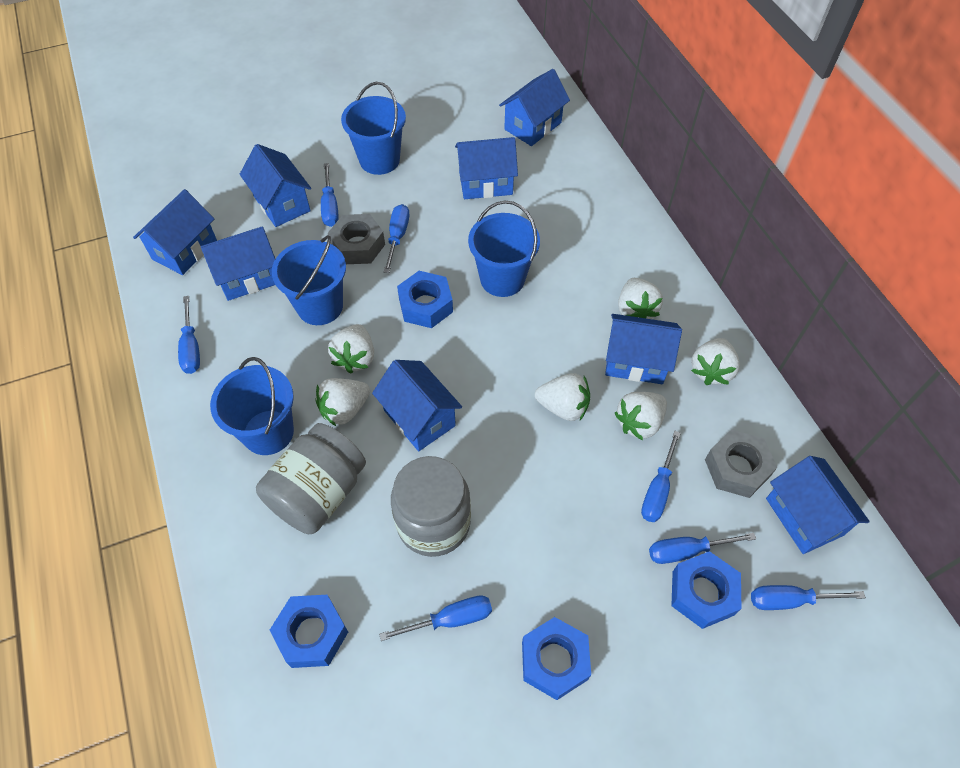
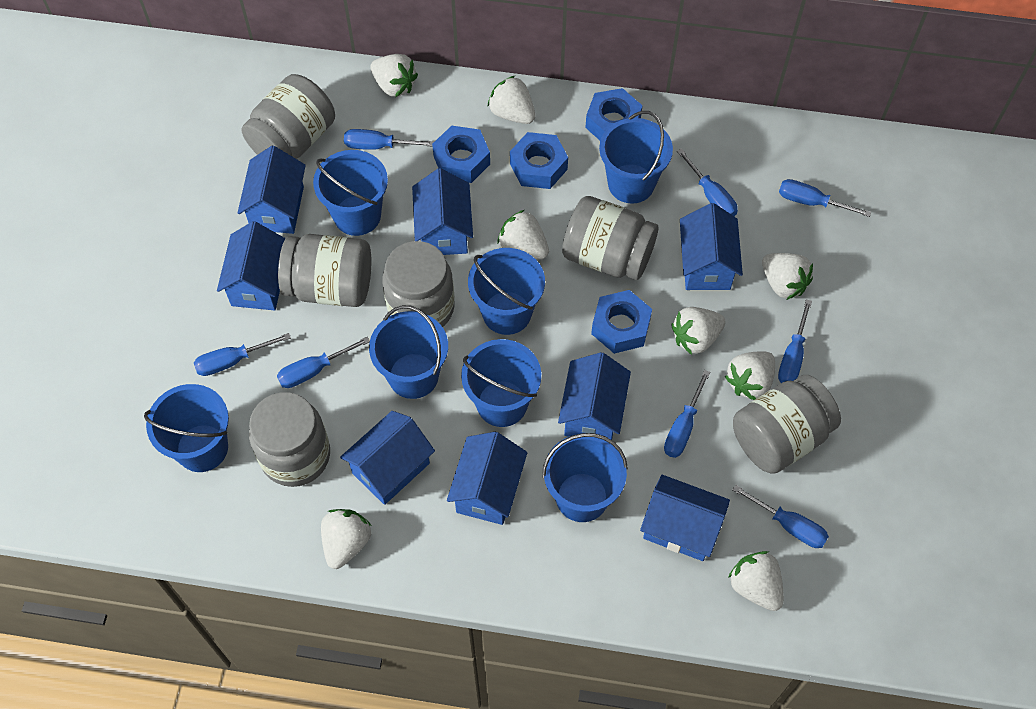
blue bucket: 4 -> 7
blue screwdriver: 7 -> 8
grey jar: 2 -> 6
grey nut: 2 -> 0
white strawberry: 6 -> 8

